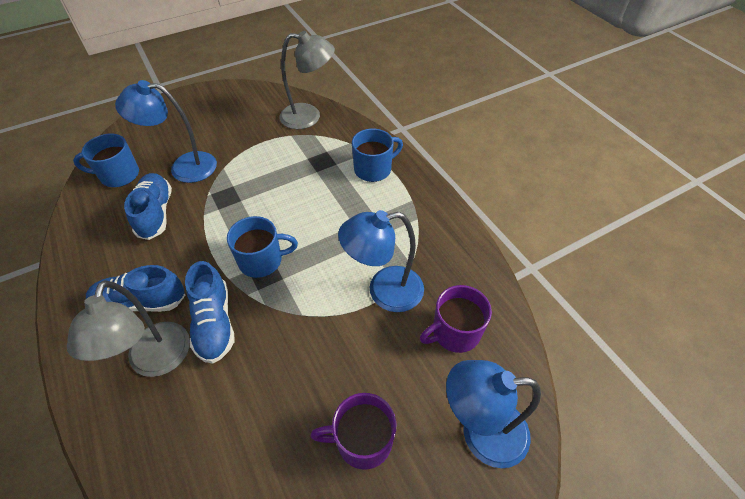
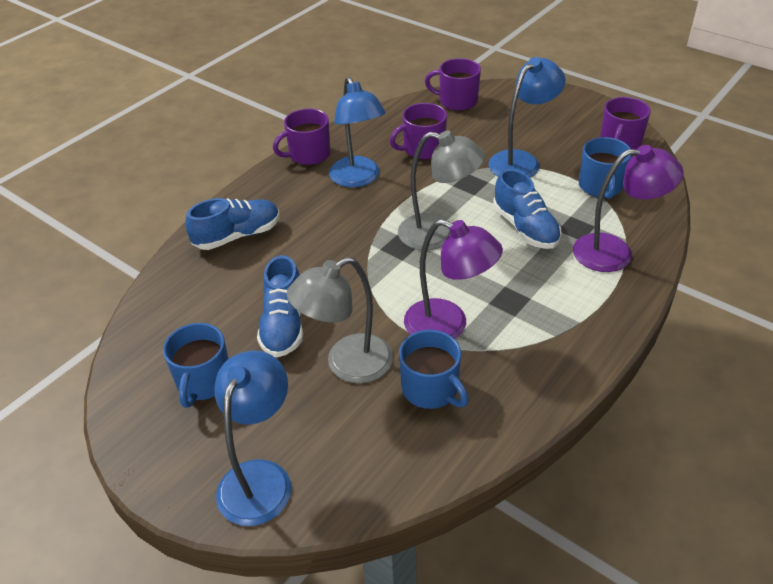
purple lamp: 0 -> 2
purple mug: 2 -> 4

